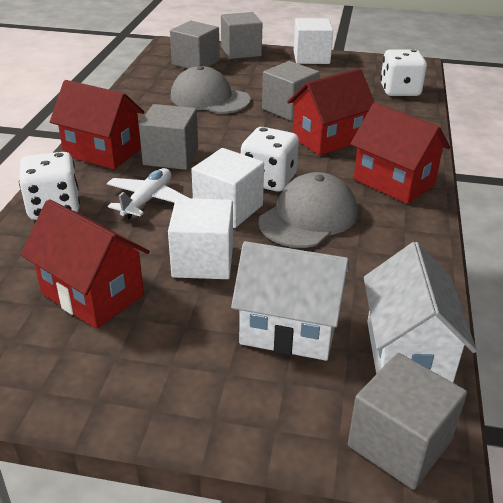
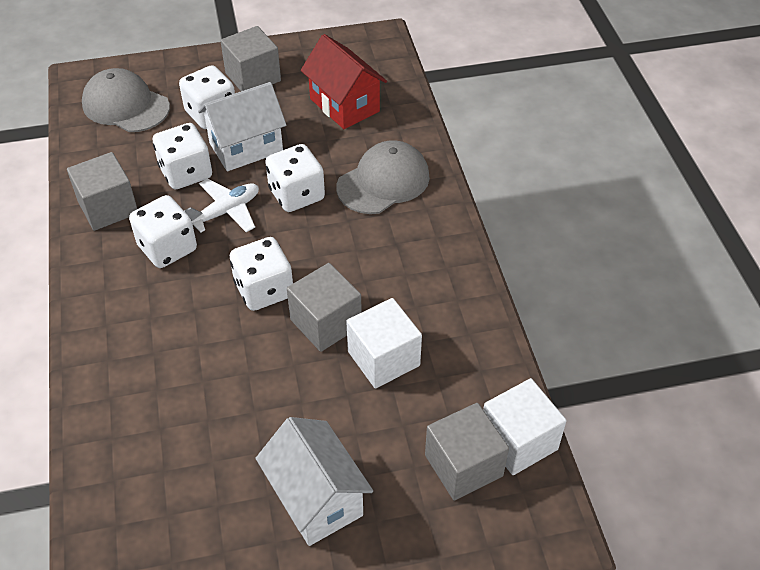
grey cube: 5 -> 4
red house: 4 -> 1
white cube: 3 -> 2
white dice: 3 -> 5

